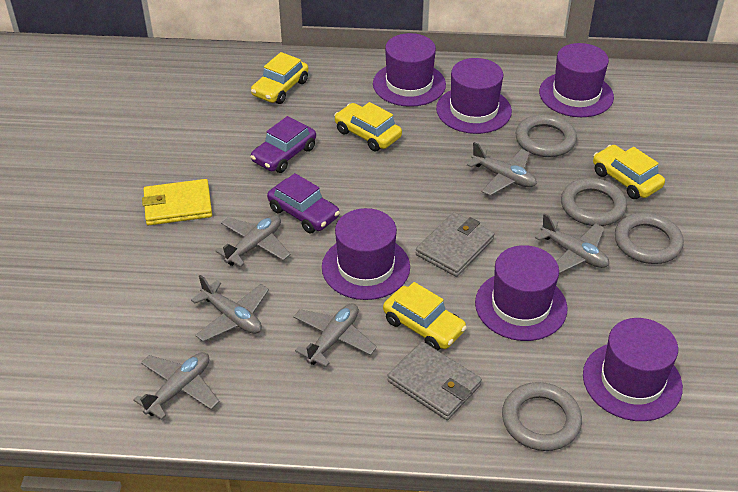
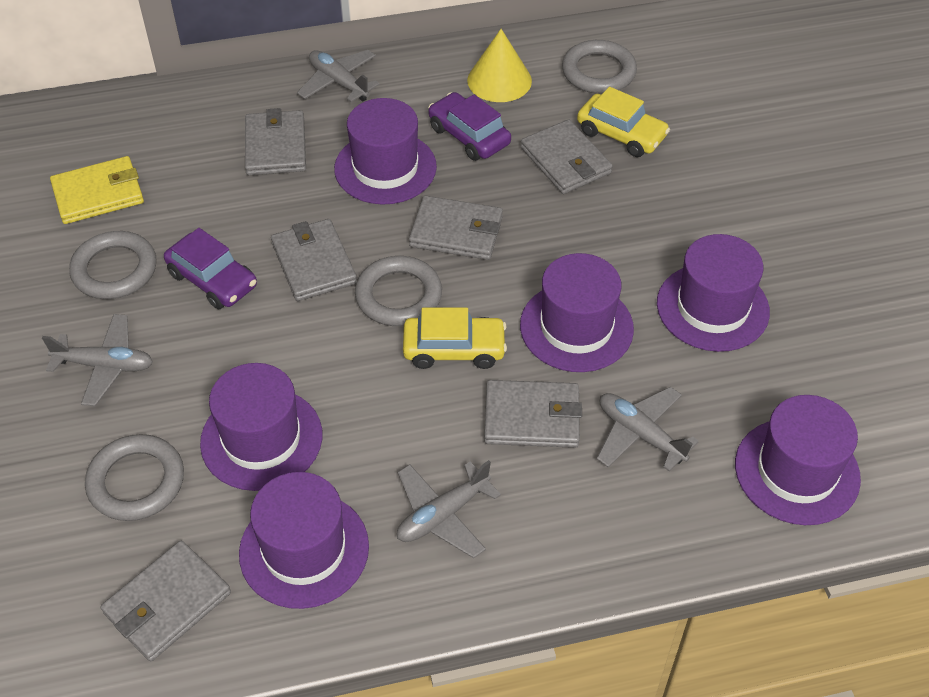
grey plane: 6 -> 4
grey wallet: 2 -> 6
yellow car: 4 -> 2
yellow cone: 0 -> 1

